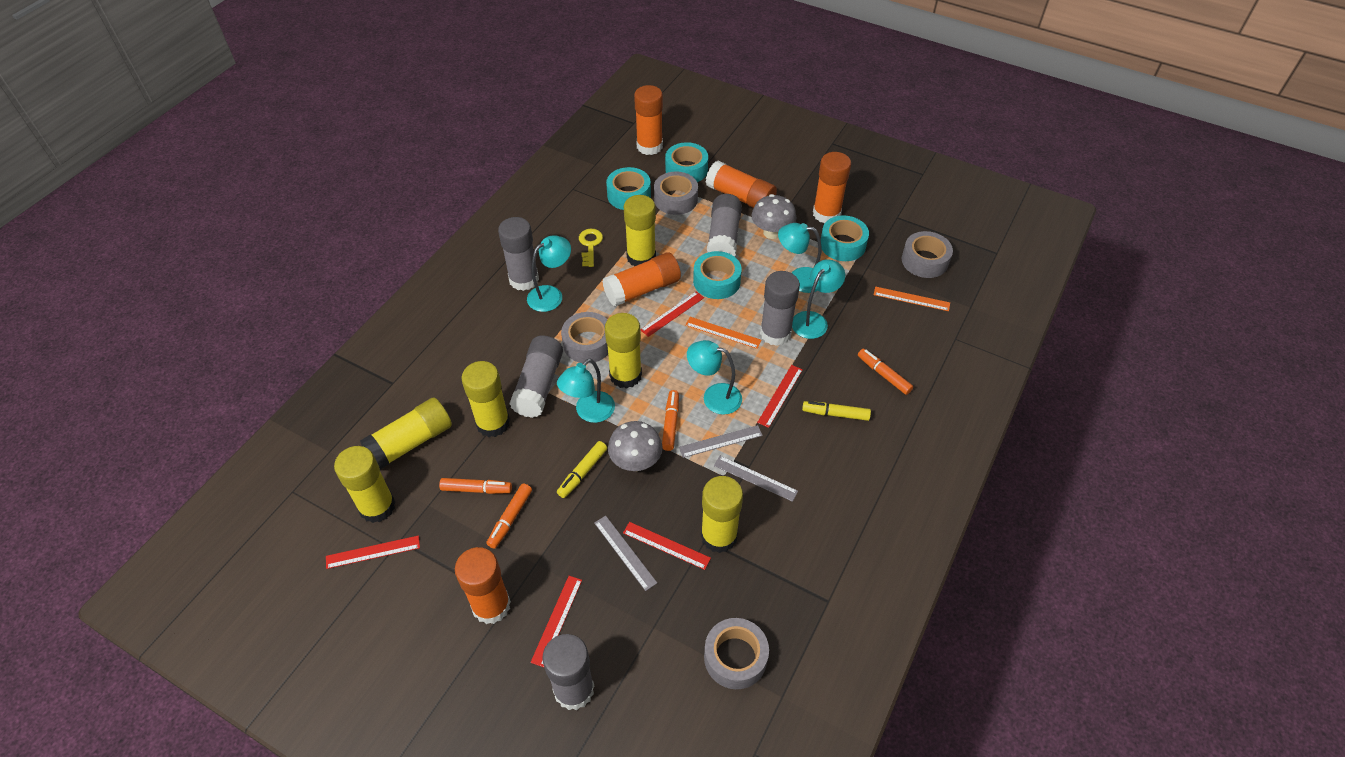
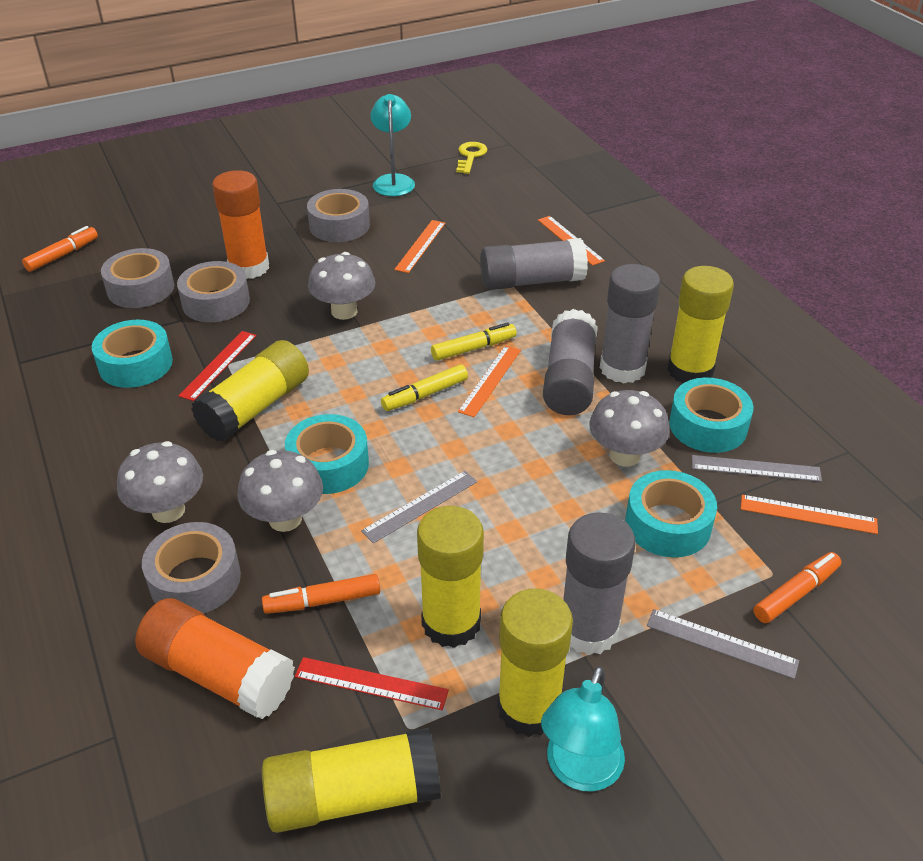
grey glue stick: 5 -> 4
grey mushroom: 2 -> 4
orange glue stick: 5 -> 2
orange marker: 4 -> 3
orange ruler: 2 -> 4
red ruler: 5 -> 2
turquoise lamp: 5 -> 2
yellow glue stick: 6 -> 5

